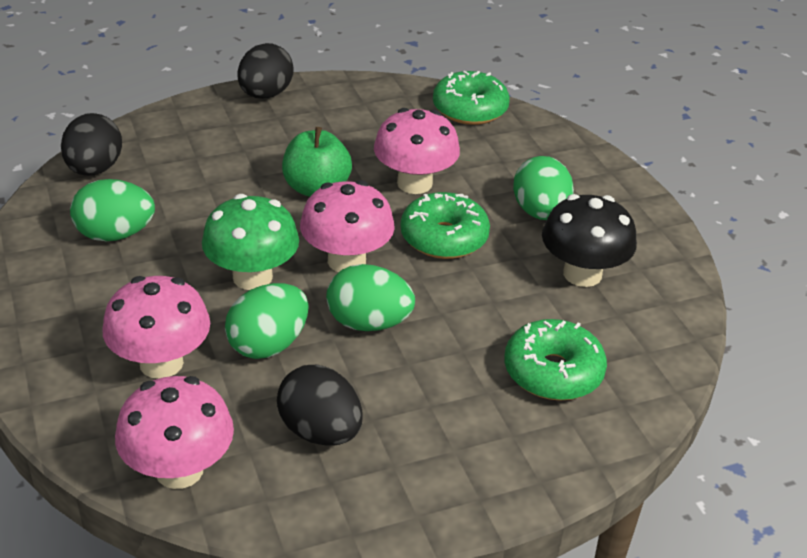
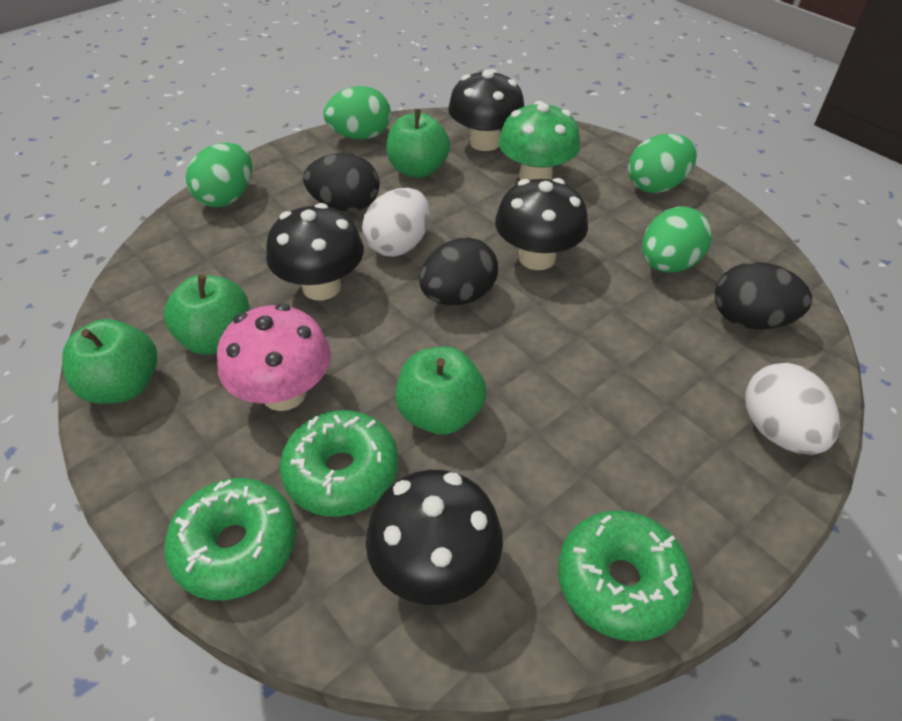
black mushroom: 1 -> 4
green apple: 1 -> 4
pink mushroom: 4 -> 1
white egg: 0 -> 2

